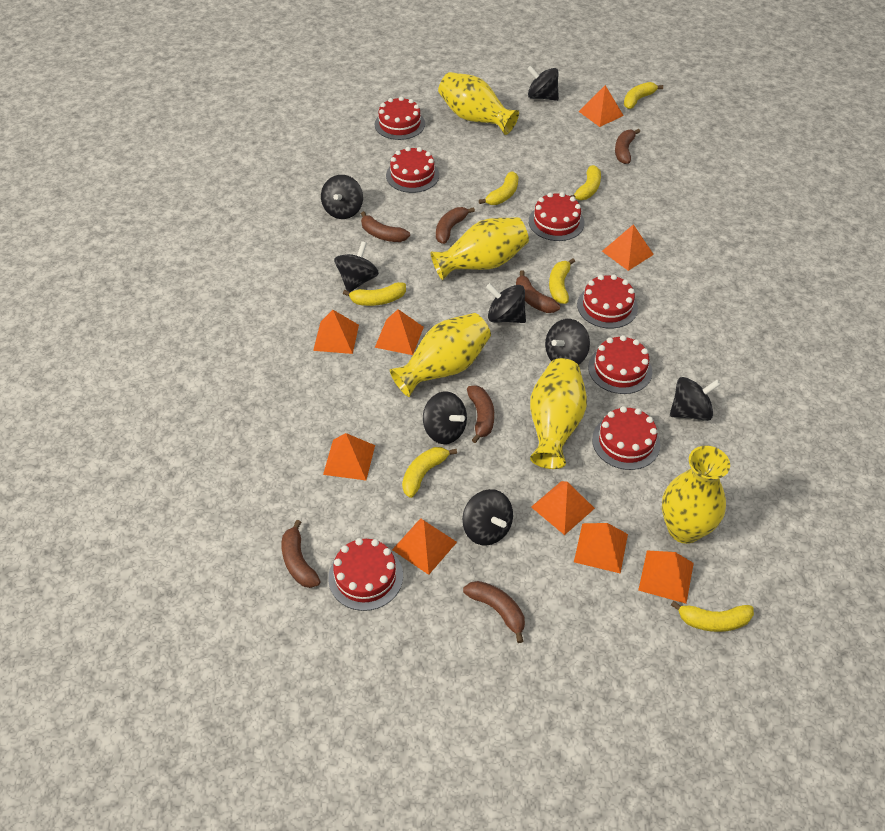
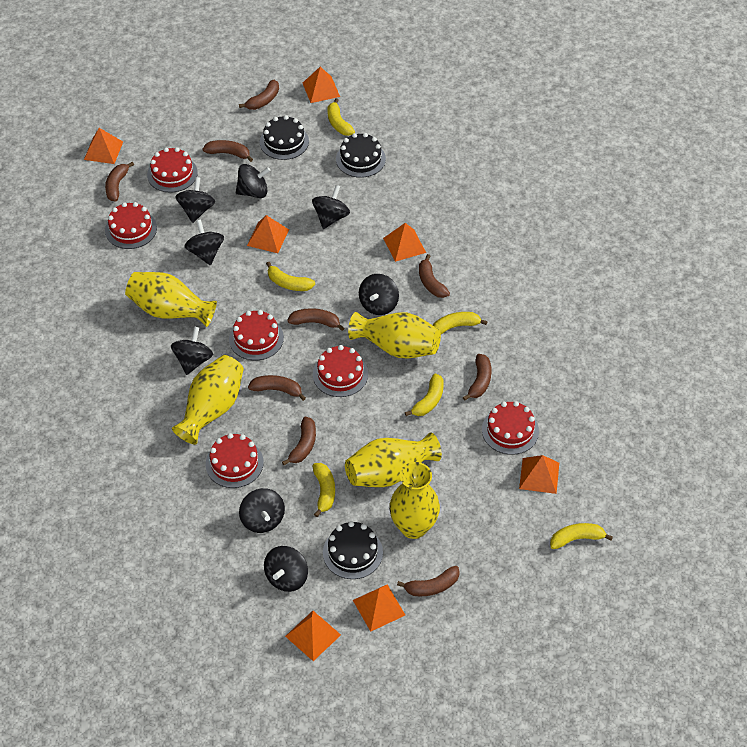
black cake: 0 -> 3
brown banana: 7 -> 9
orange pyramid: 9 -> 7
red cake: 7 -> 6
yellow banana: 7 -> 6

